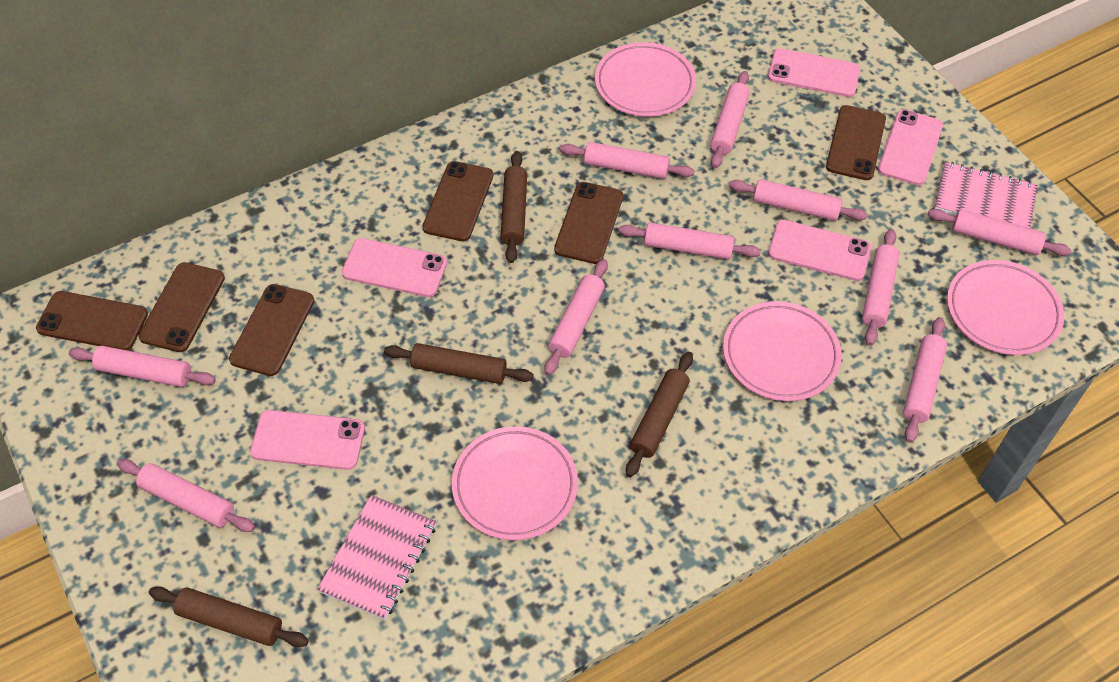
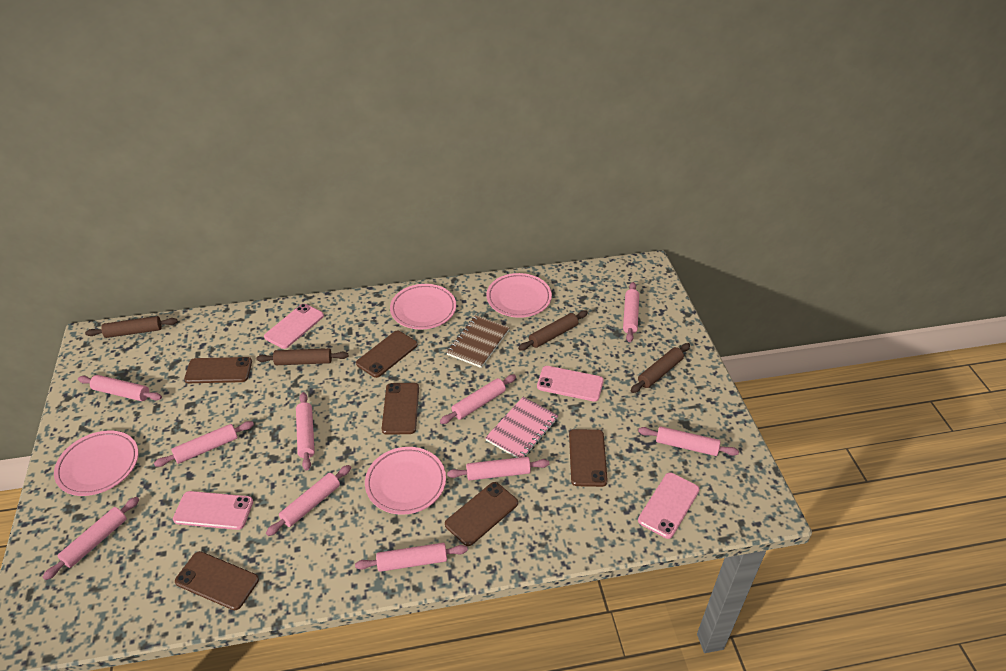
brown notebook: 0 -> 1
pink notebook: 2 -> 1
pink phone: 5 -> 4

